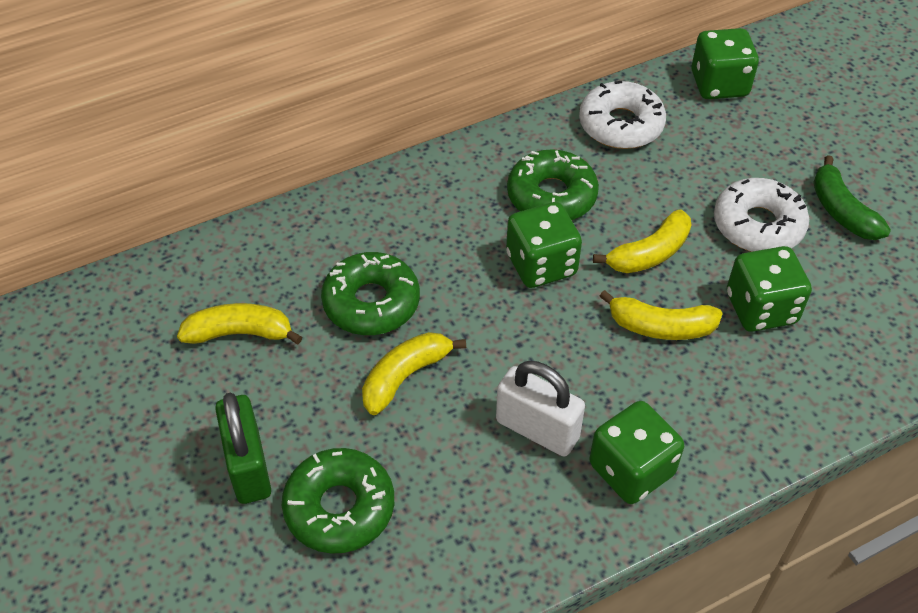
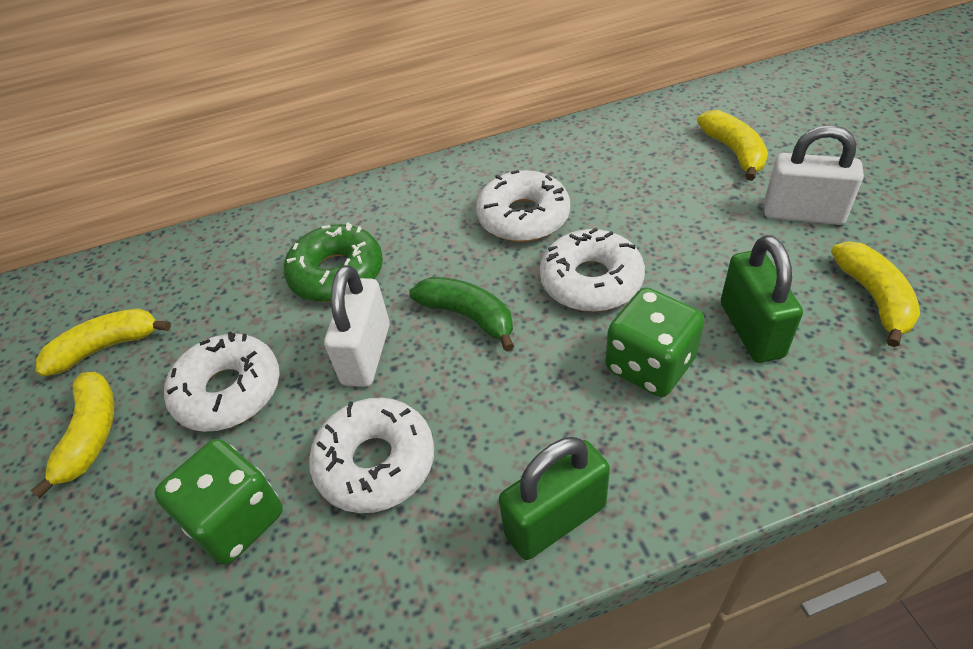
green dice: 4 -> 2
green donut: 3 -> 1
green padlock: 1 -> 2
white donut: 2 -> 4
white padlock: 1 -> 2

